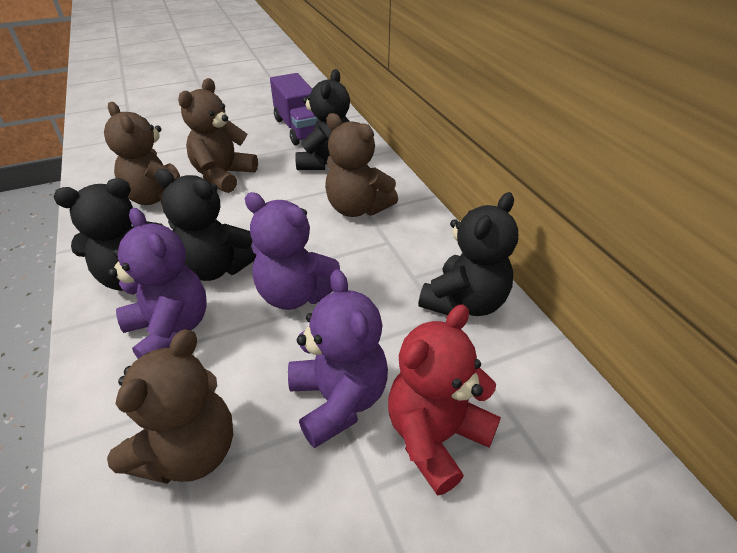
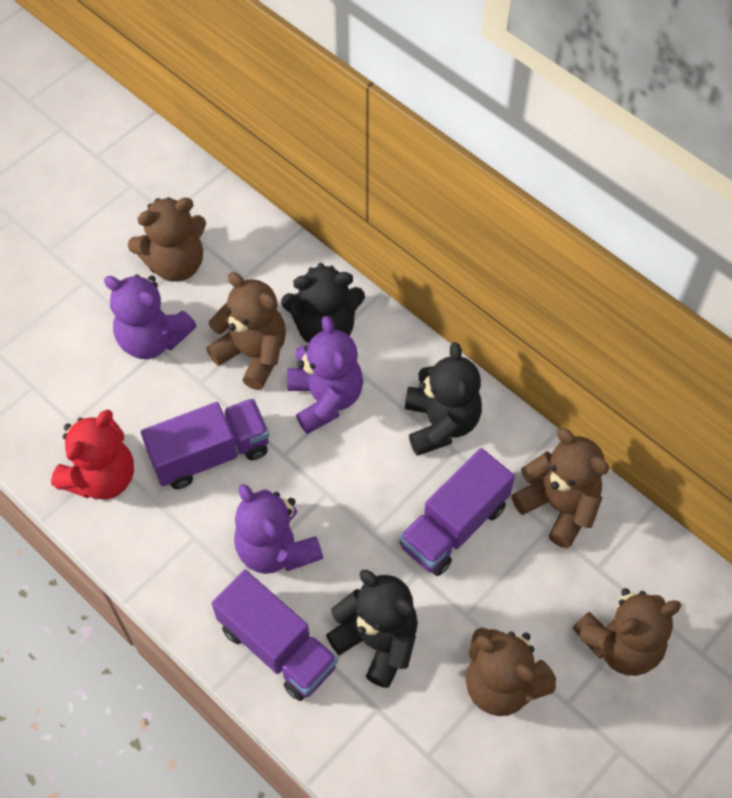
black teddy bear: 4 -> 3
brown teddy bear: 4 -> 5
purple truck: 1 -> 3

